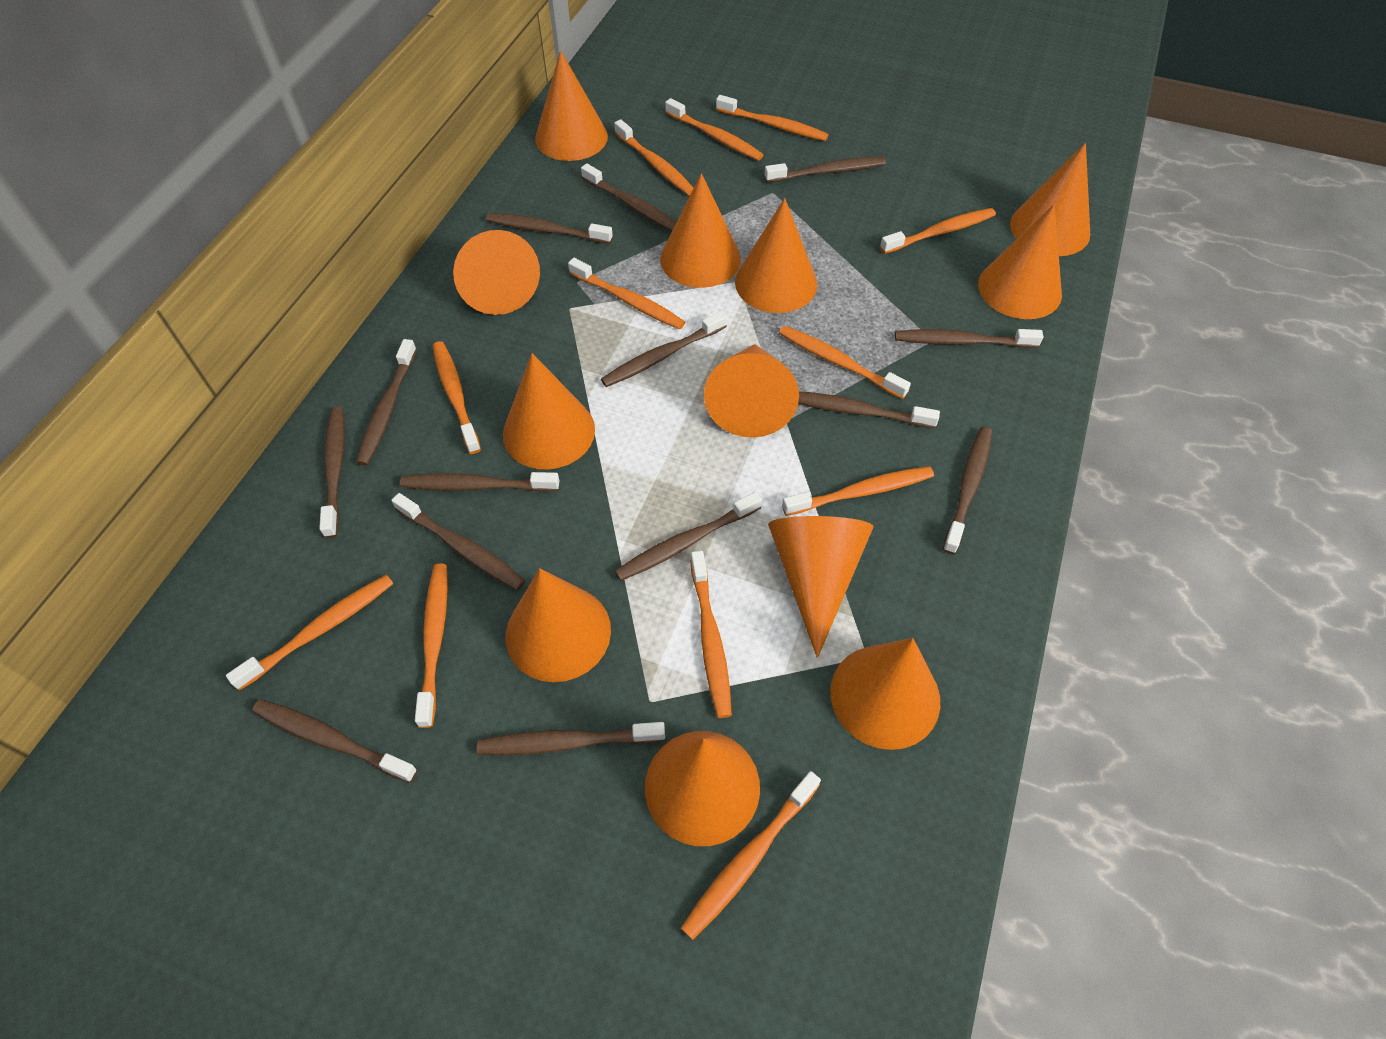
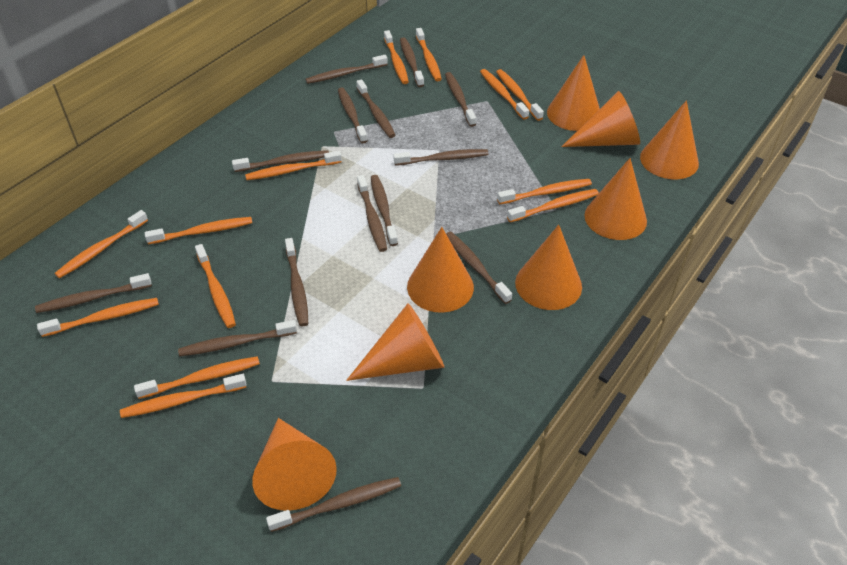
orange cone: 12 -> 8
orange toothbrush: 12 -> 13

